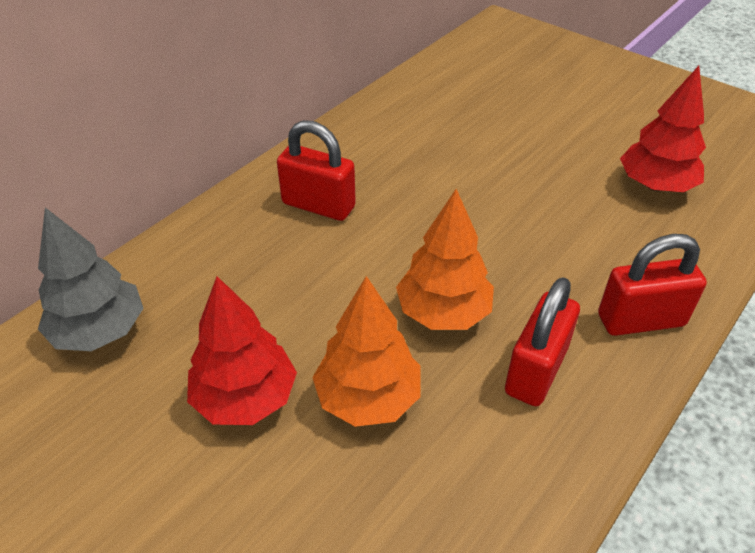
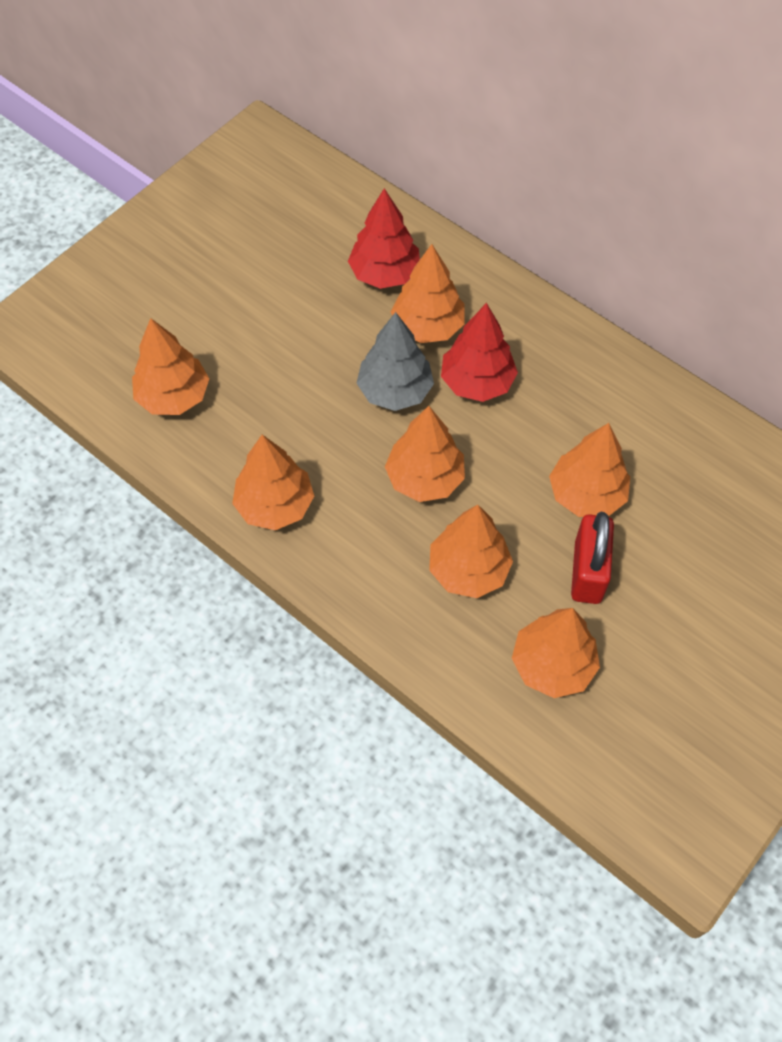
orange tree: 2 -> 7
red padlock: 3 -> 1

